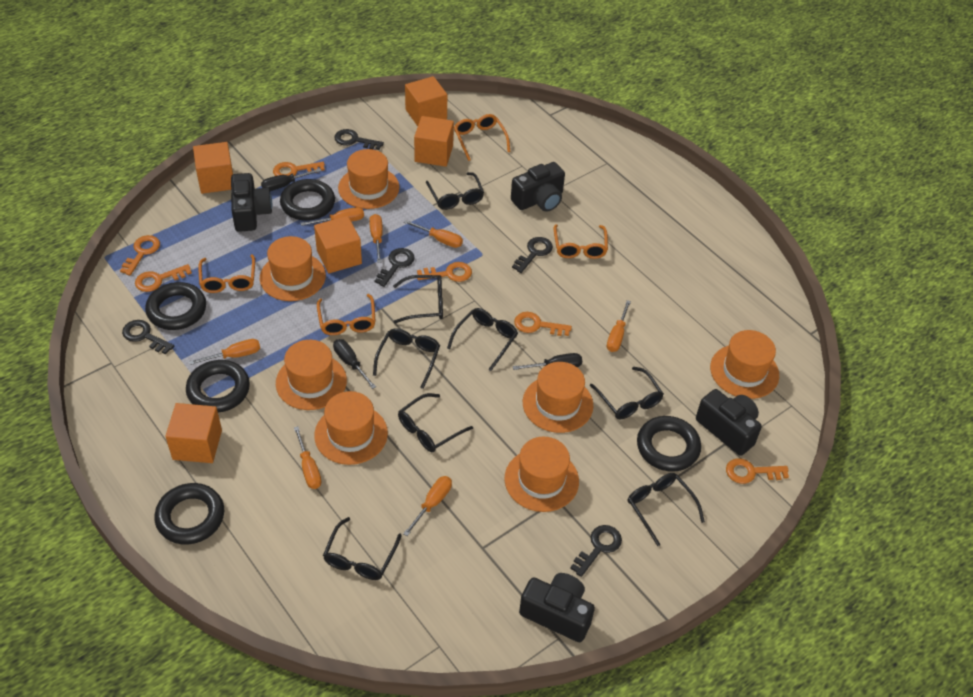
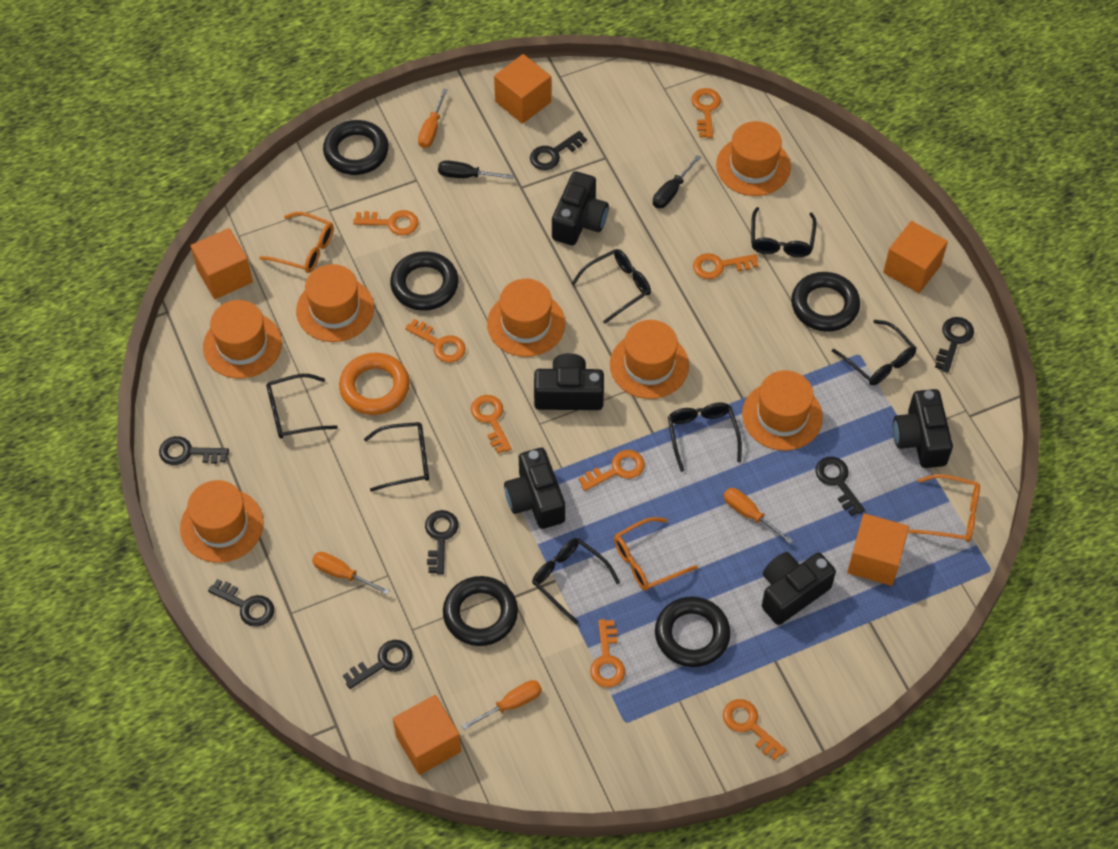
black camera: 4 -> 5
black glasses: 8 -> 7
black key: 5 -> 7
black screwdriver: 3 -> 2
orange glasses: 4 -> 3
orange key: 6 -> 8
orange ring: 0 -> 1
orange screwdriver: 7 -> 4

